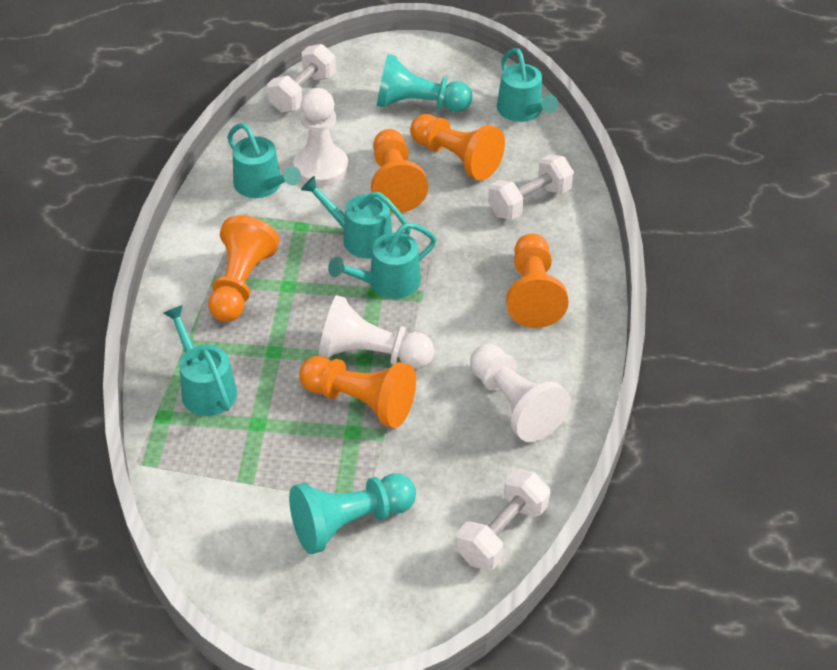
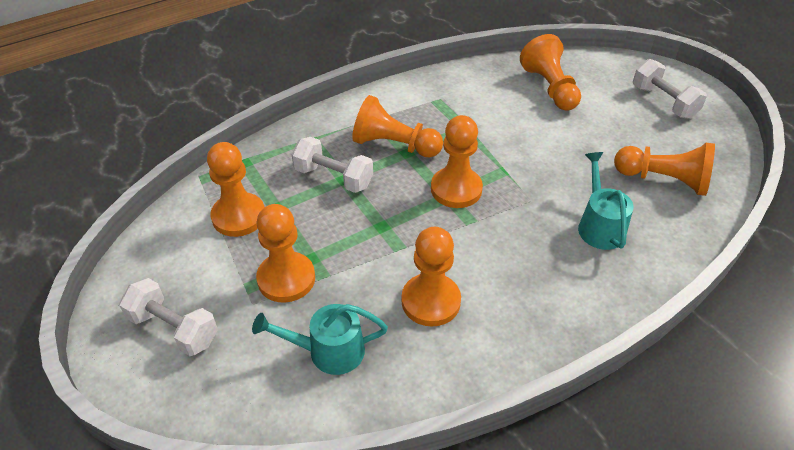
orange pawn: 5 -> 7
turquoise pawn: 2 -> 0
turquoise watering can: 5 -> 2
white pawn: 3 -> 0

